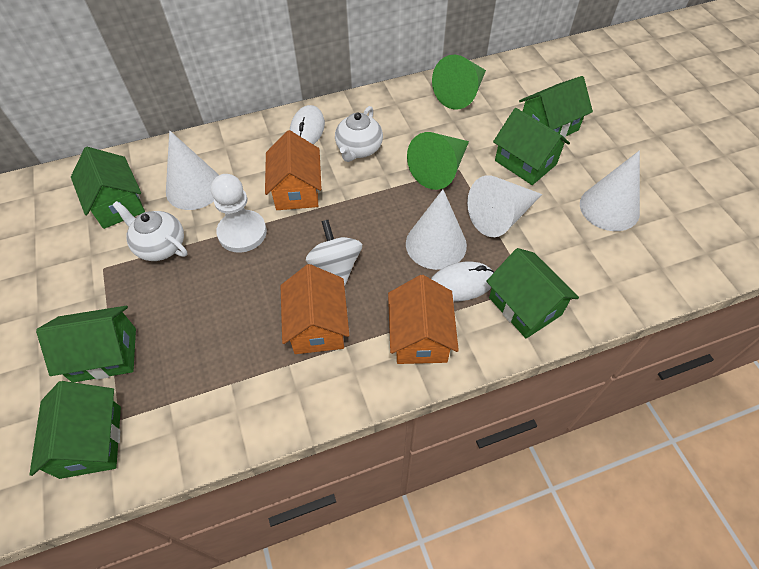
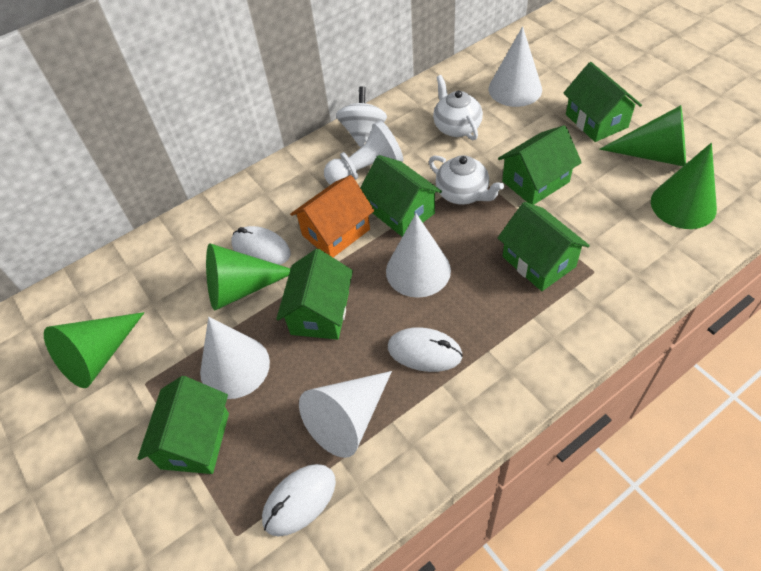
green cone: 2 -> 4
orange house: 3 -> 1
white mouse: 2 -> 3

